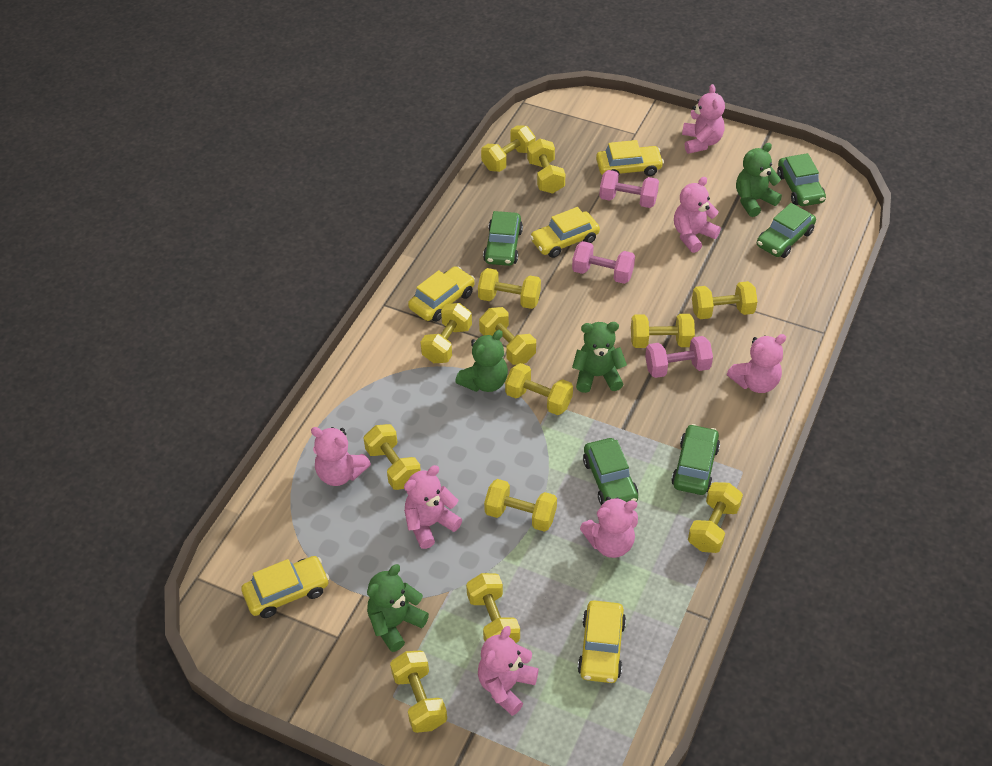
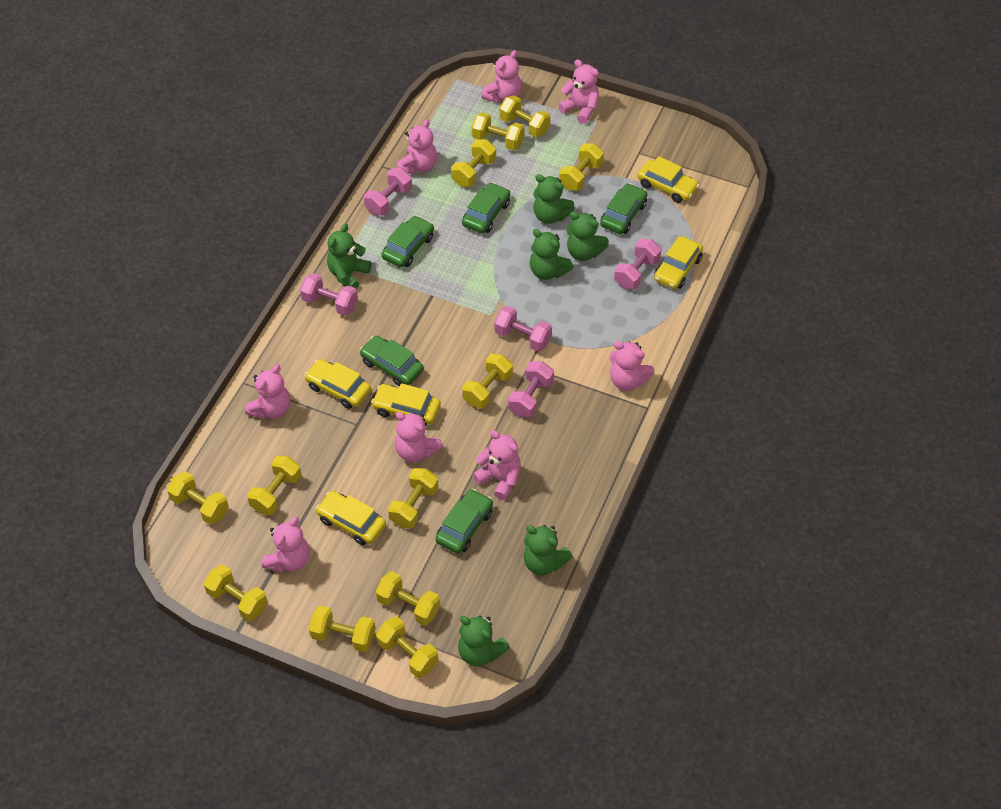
green teddy bear: 4 -> 6
pink dumbbell: 3 -> 5
pink teddy bear: 7 -> 8
yellow dumbbell: 13 -> 12

